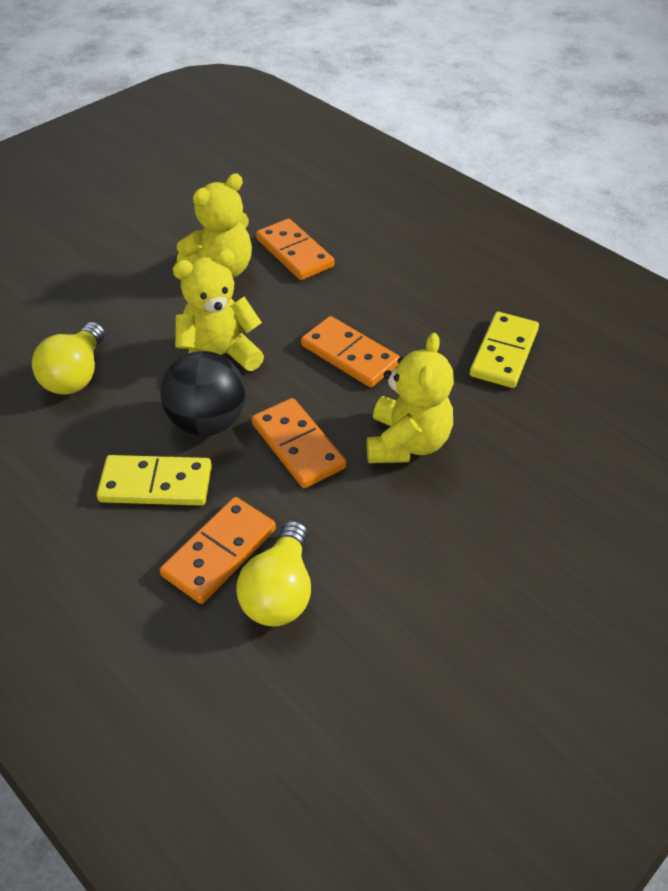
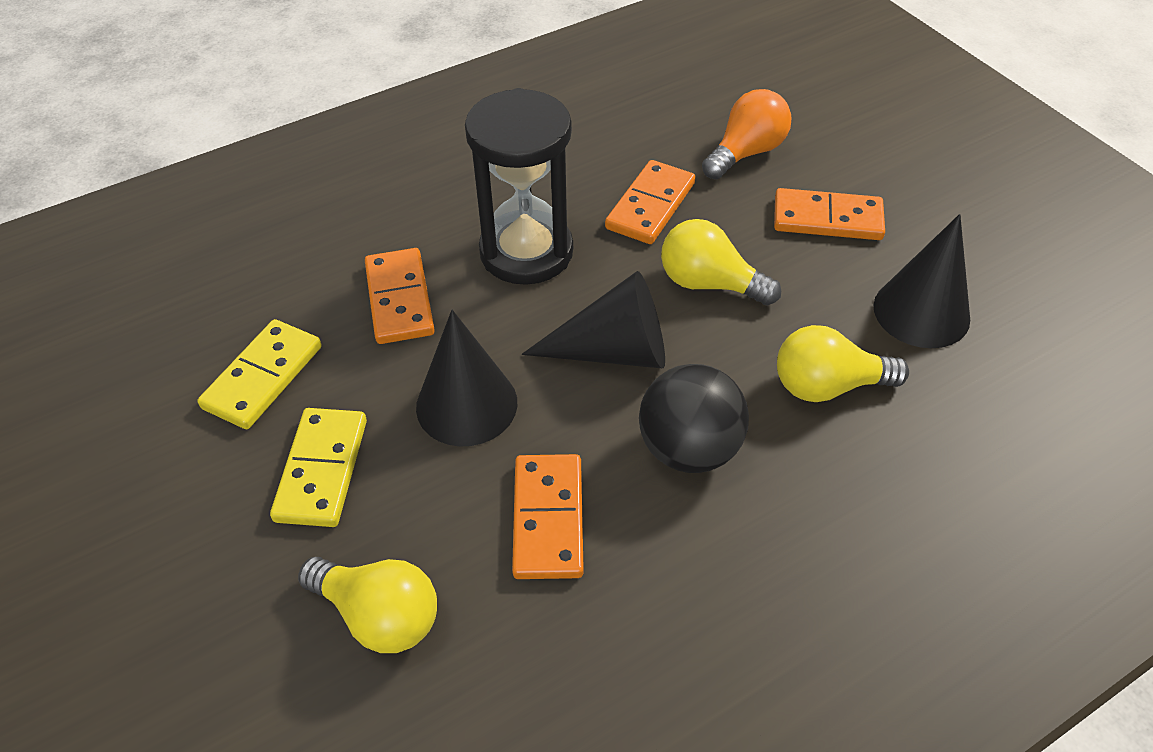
black cone: 0 -> 3
black hourglass: 0 -> 1
orange light bulb: 0 -> 1
yellow light bulb: 2 -> 3
yellow teddy bear: 3 -> 0

